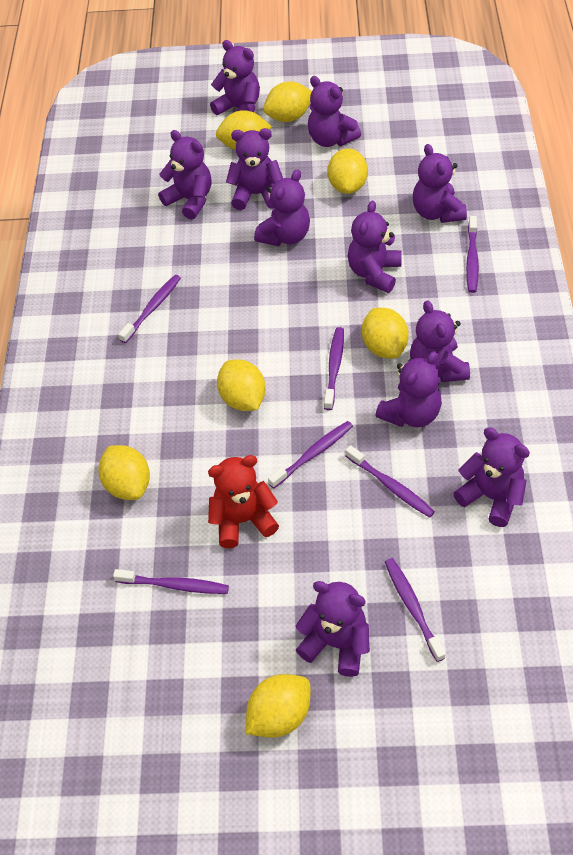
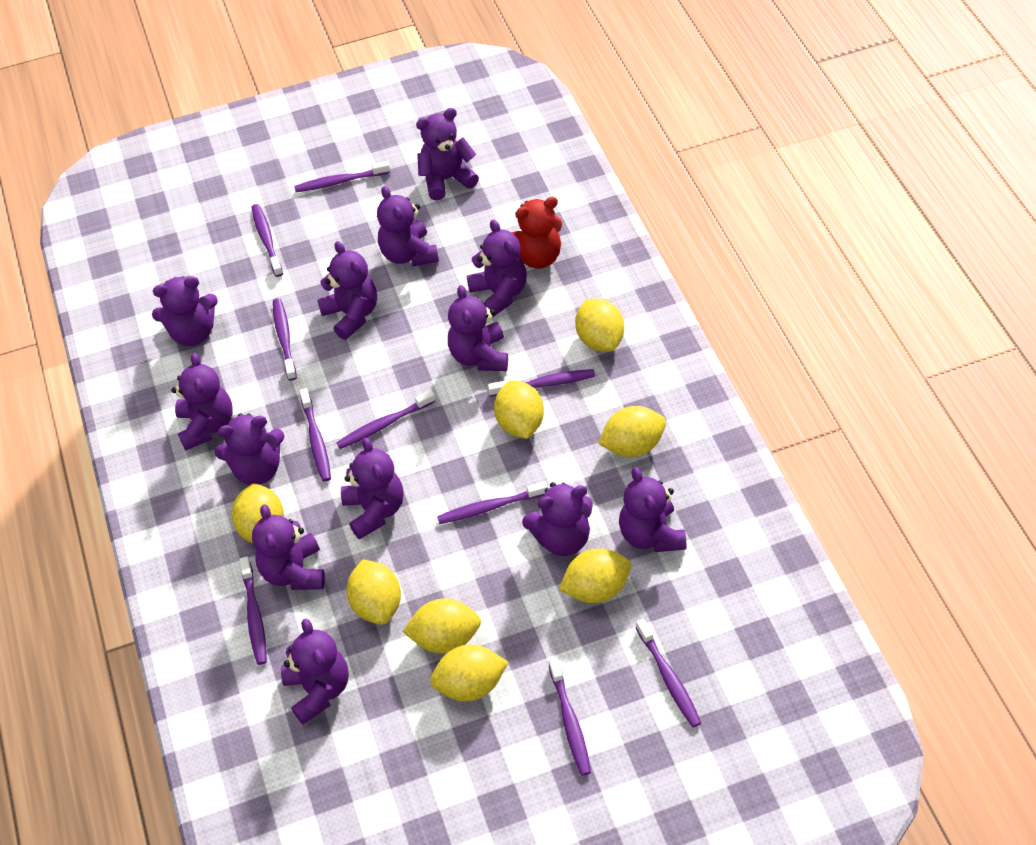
purple teddy bear: 11 -> 13
purple toothbrush: 7 -> 10
yellow lemon: 7 -> 8

